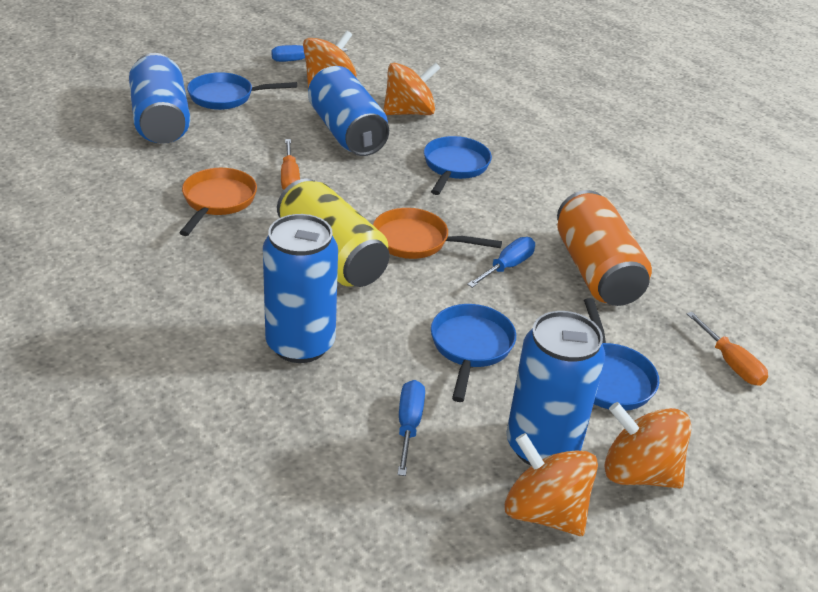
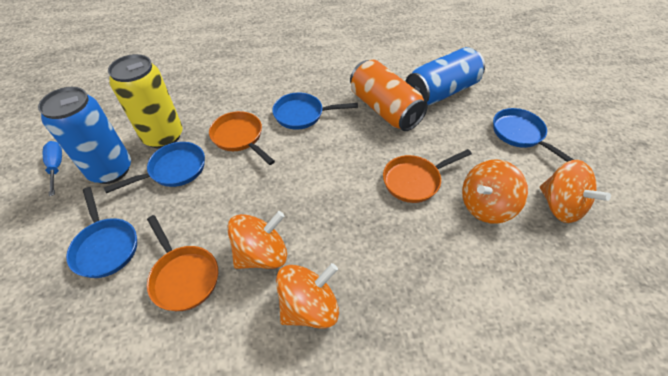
blue can: 4 -> 2
blue screwdriver: 3 -> 1
orange pan: 2 -> 3
orange screwdriver: 2 -> 0

